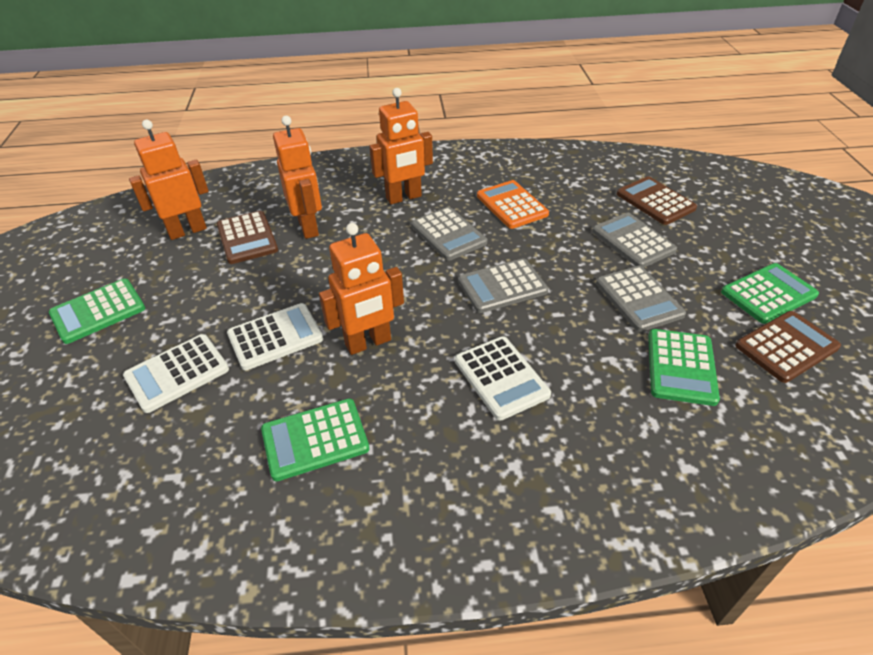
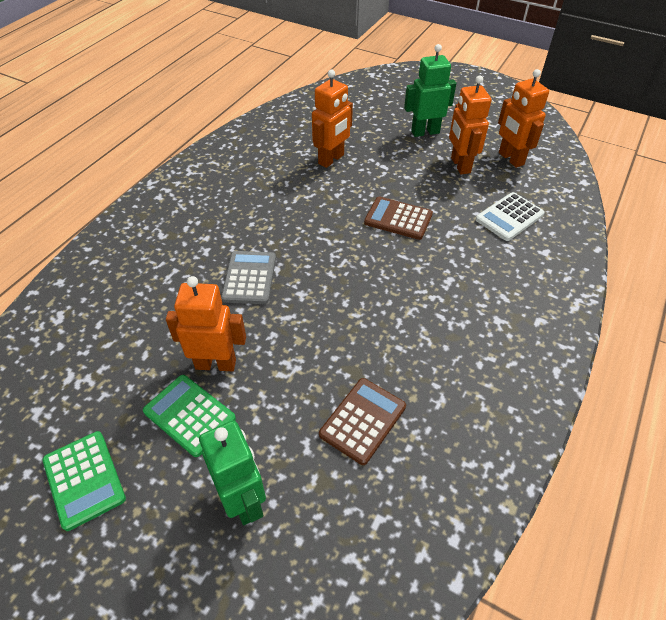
brown calculator: 3 -> 2
green calculator: 4 -> 2
green robot: 0 -> 2
grey calculator: 4 -> 1
orange calculator: 1 -> 0
white calculator: 3 -> 1

